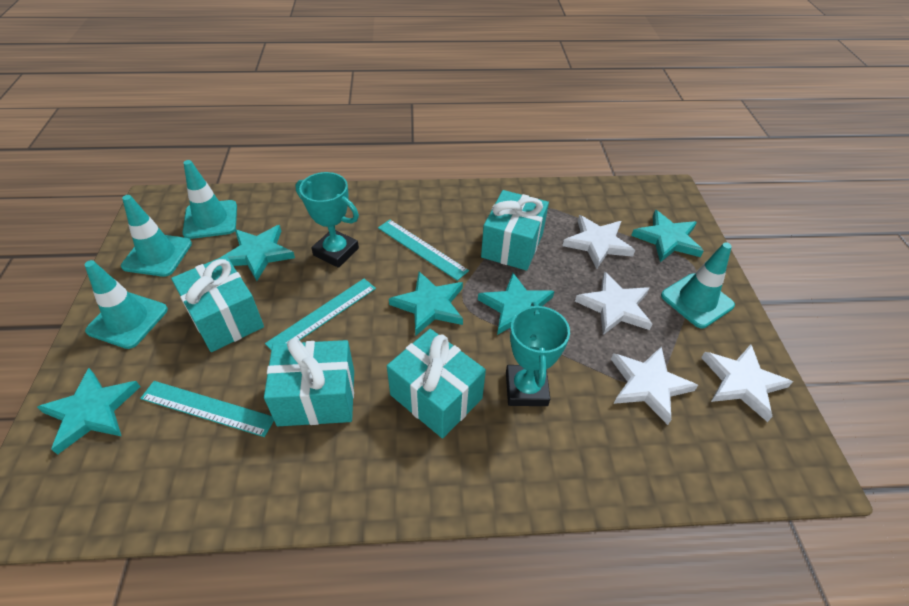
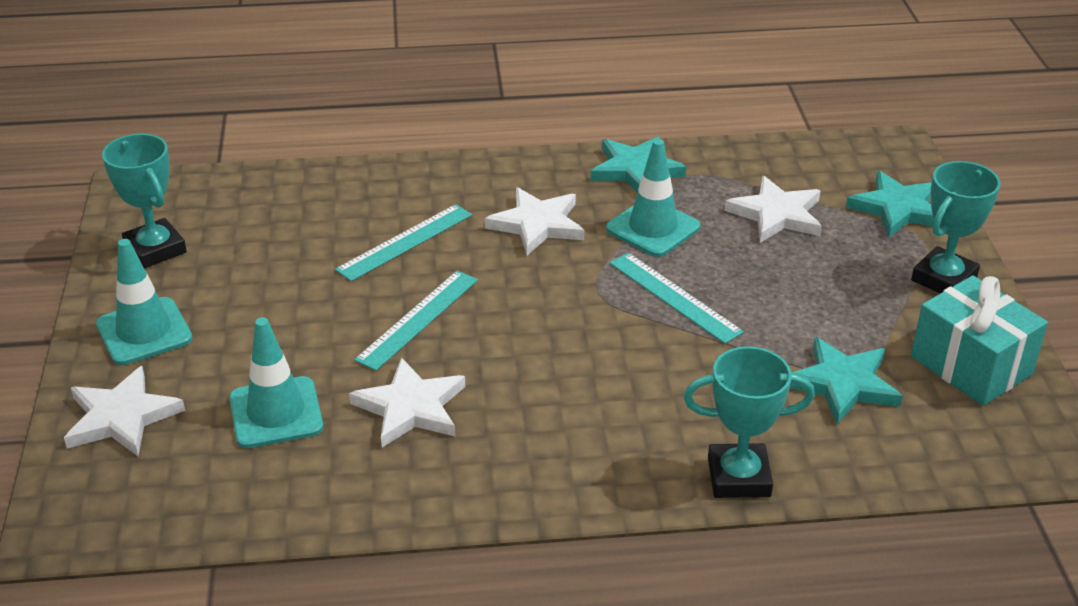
turquoise gift: 4 -> 1
turquoise star: 5 -> 3
turquoise traffic cone: 4 -> 3
turquoise trophy: 2 -> 3

